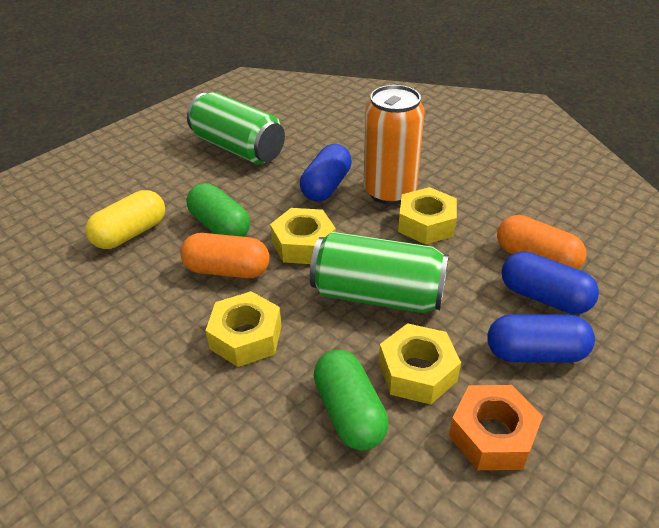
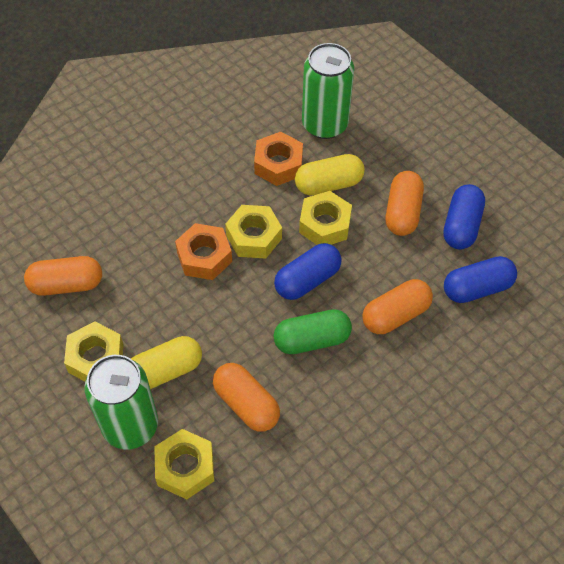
green capsule: 2 -> 1
orange can: 1 -> 0
orange capsule: 2 -> 4
orange nut: 1 -> 2
yellow capsule: 1 -> 2

